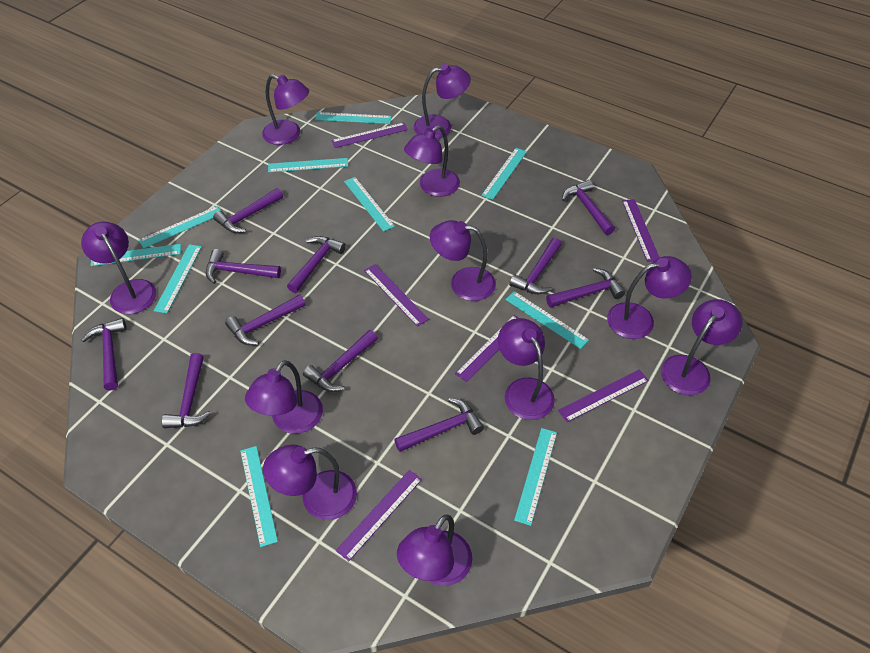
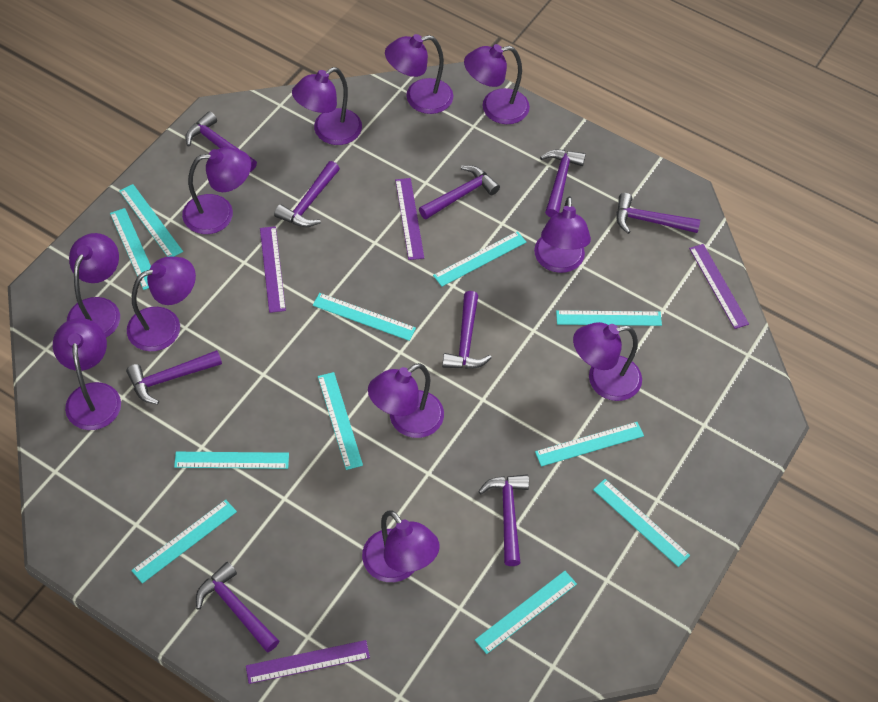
purple hammer: 11 -> 9
purple ruler: 6 -> 4
turquoise ruler: 10 -> 11

